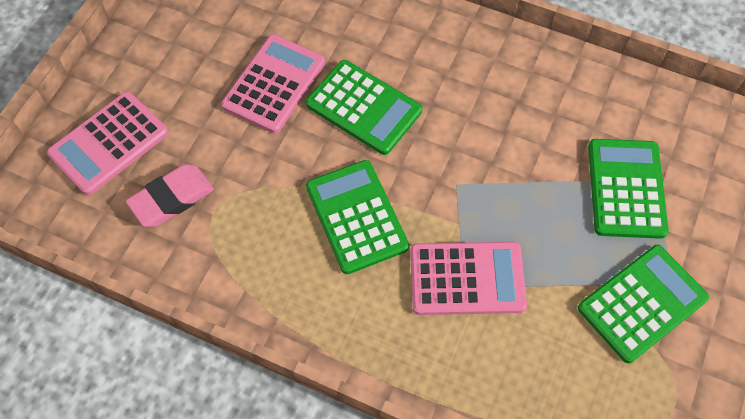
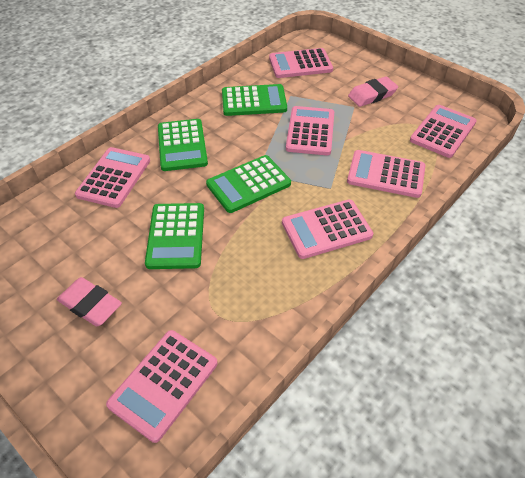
pink calculator: 3 -> 7
pink eraser: 1 -> 2

